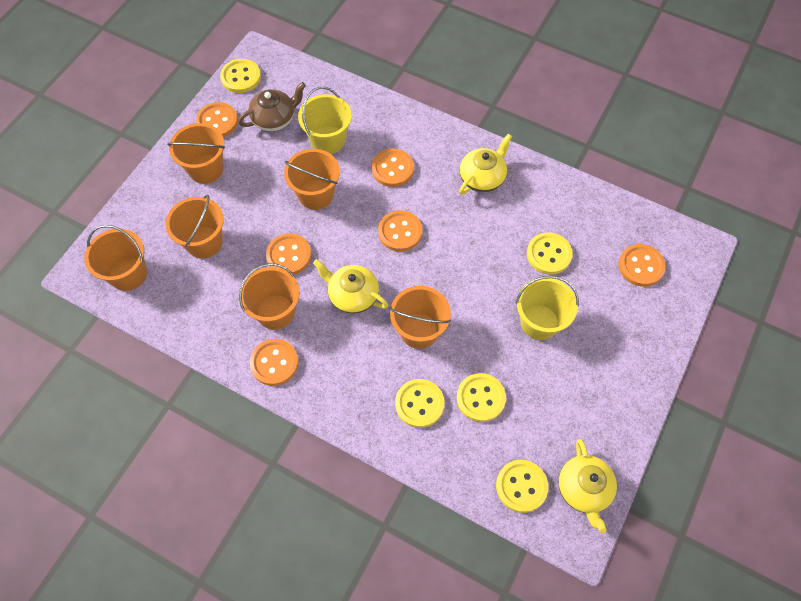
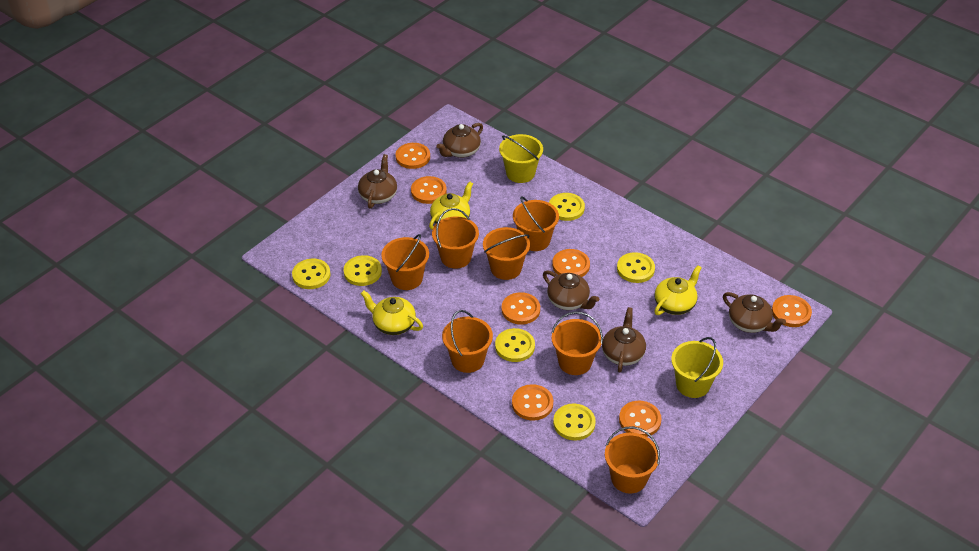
brown teapot: 1 -> 5
orange bucket: 6 -> 7
orange button: 6 -> 7
yellow button: 5 -> 6

